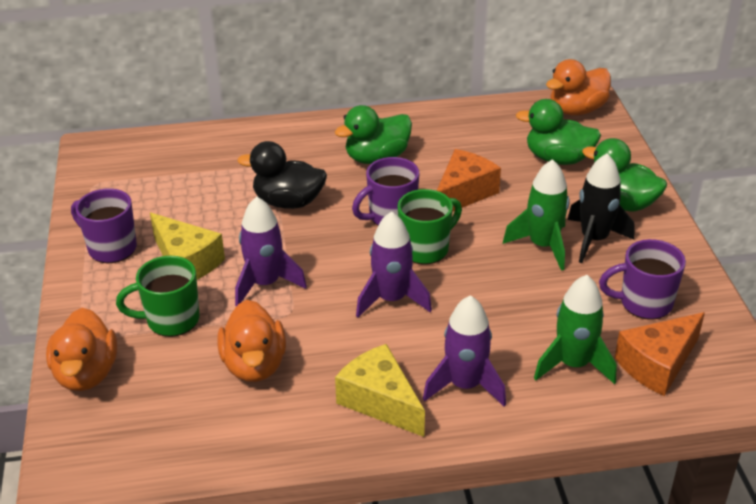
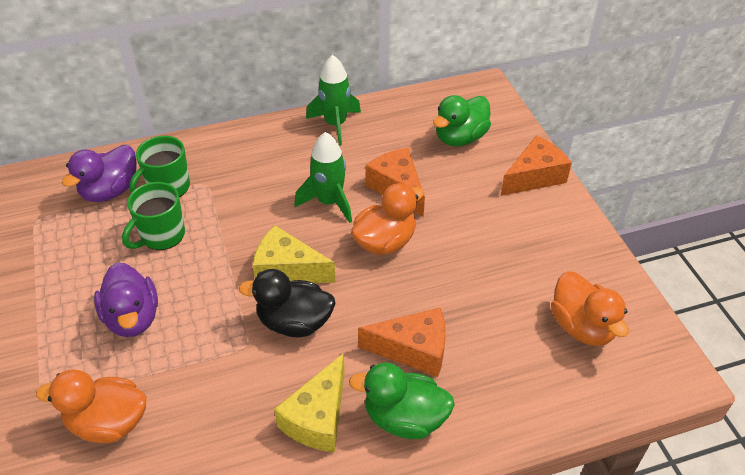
black rocket: 1 -> 0
green duck: 3 -> 2
orange cheese: 2 -> 3
purple duck: 0 -> 2
purple mug: 3 -> 0
purple rocket: 3 -> 0

